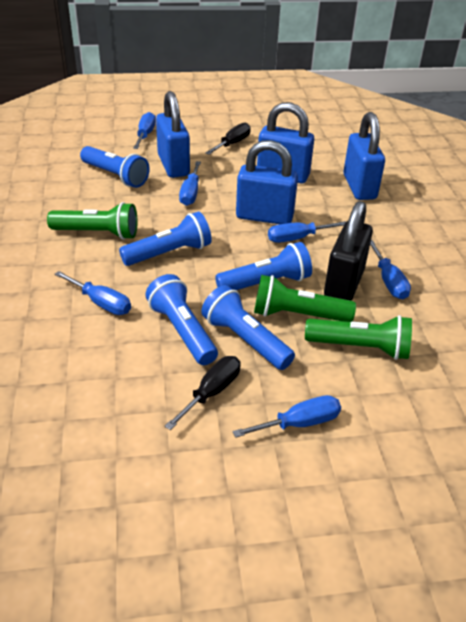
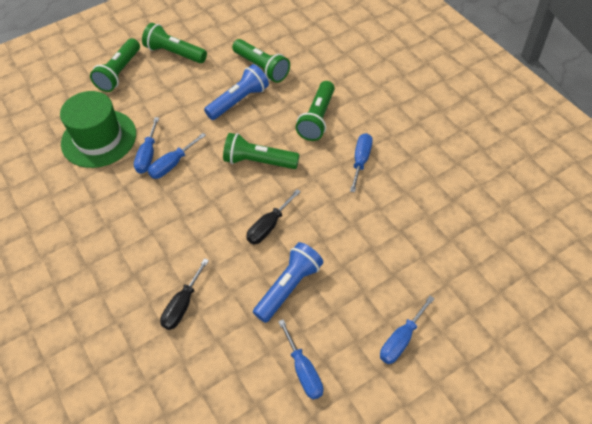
black padlock: 1 -> 0
blue flashlight: 5 -> 2
blue padlock: 4 -> 0
blue screwdriver: 6 -> 5
green flashlight: 3 -> 5
green hat: 0 -> 1

